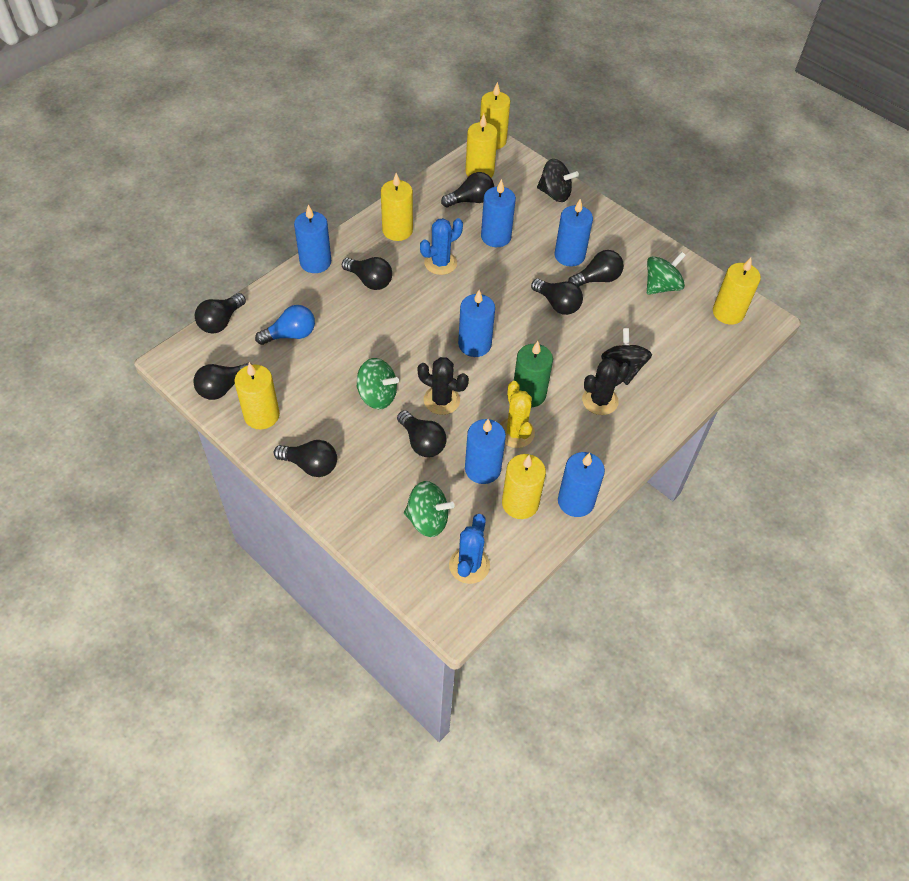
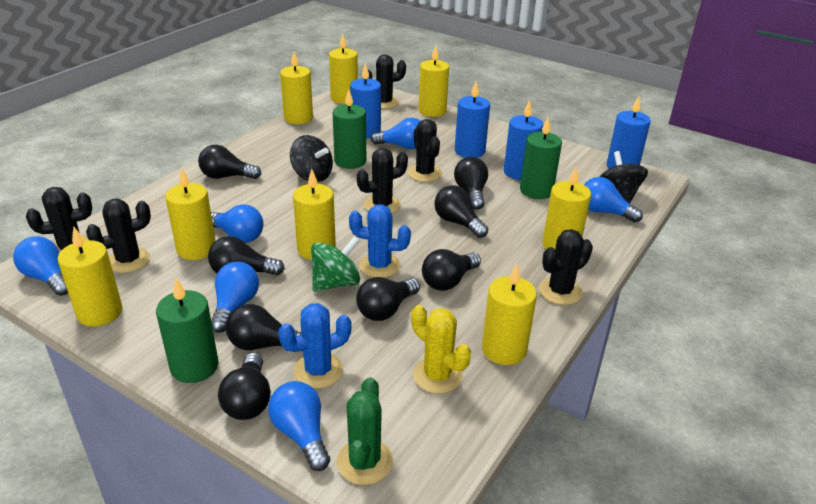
black cactus: 2 -> 6
blue candle: 6 -> 4
blue light bulb: 1 -> 6
green cactus: 0 -> 1
green candle: 1 -> 3
green spinning top: 3 -> 1
yellow candle: 6 -> 8

